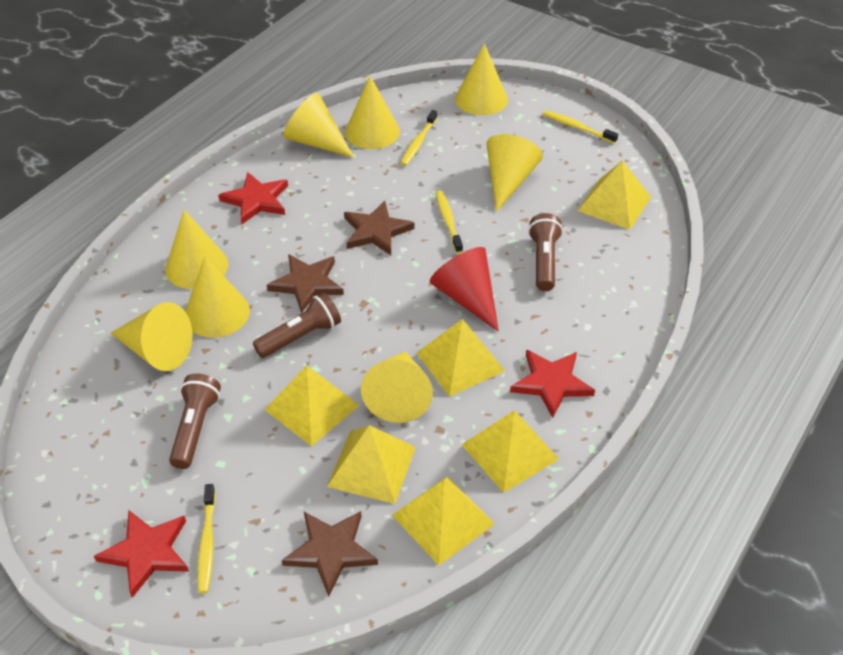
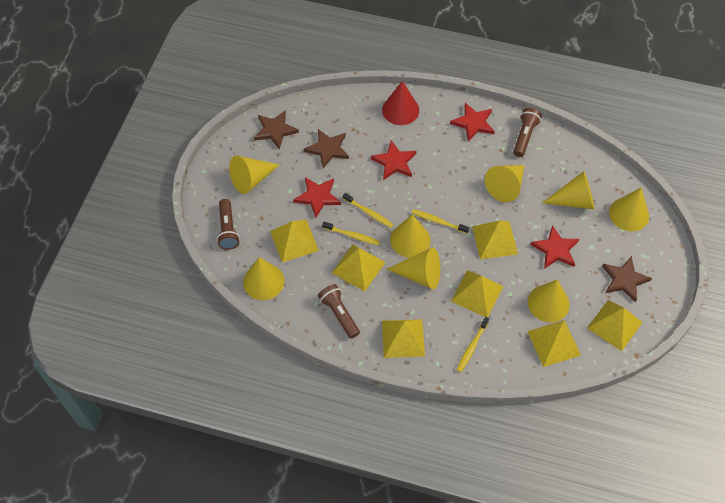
red star: 3 -> 4
yellow pyramid: 6 -> 7

